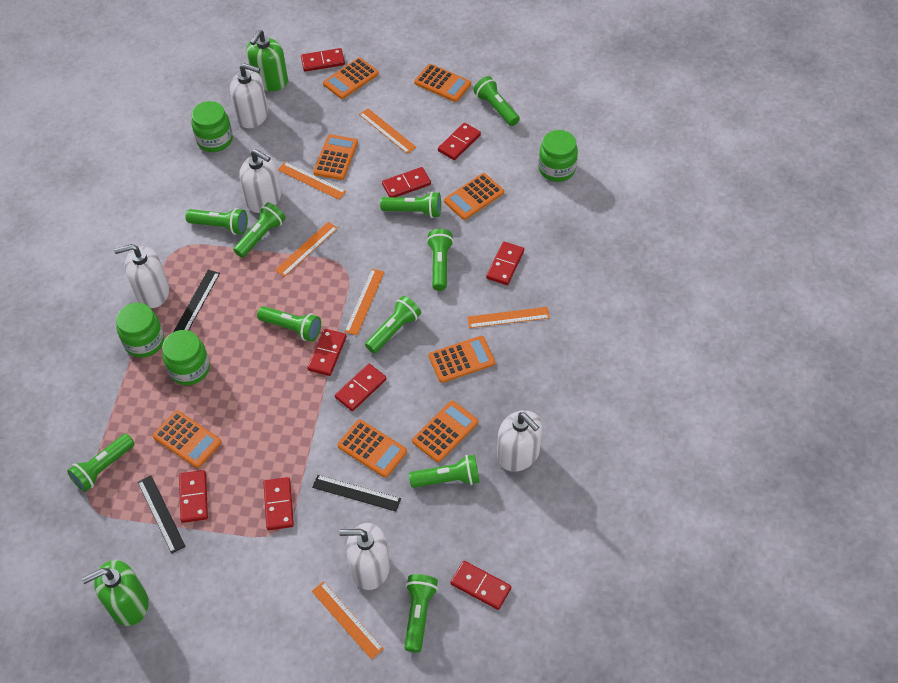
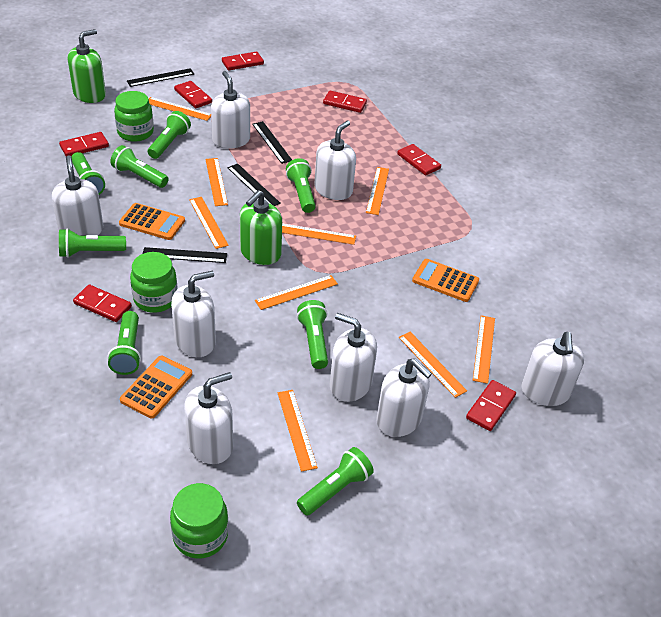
black ruler: 3 -> 4
green flashlight: 10 -> 8
green jar: 4 -> 3
orange calculator: 8 -> 3
orange ruler: 6 -> 9
red domino: 9 -> 7
white soap dispenser: 5 -> 8

